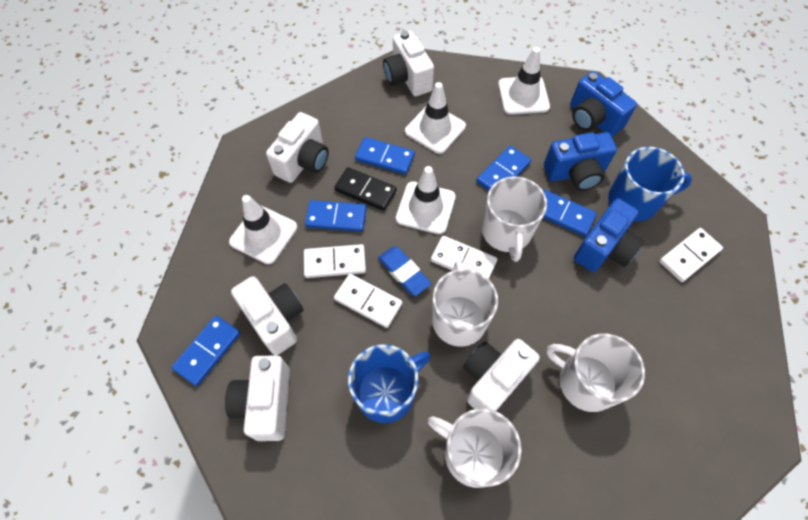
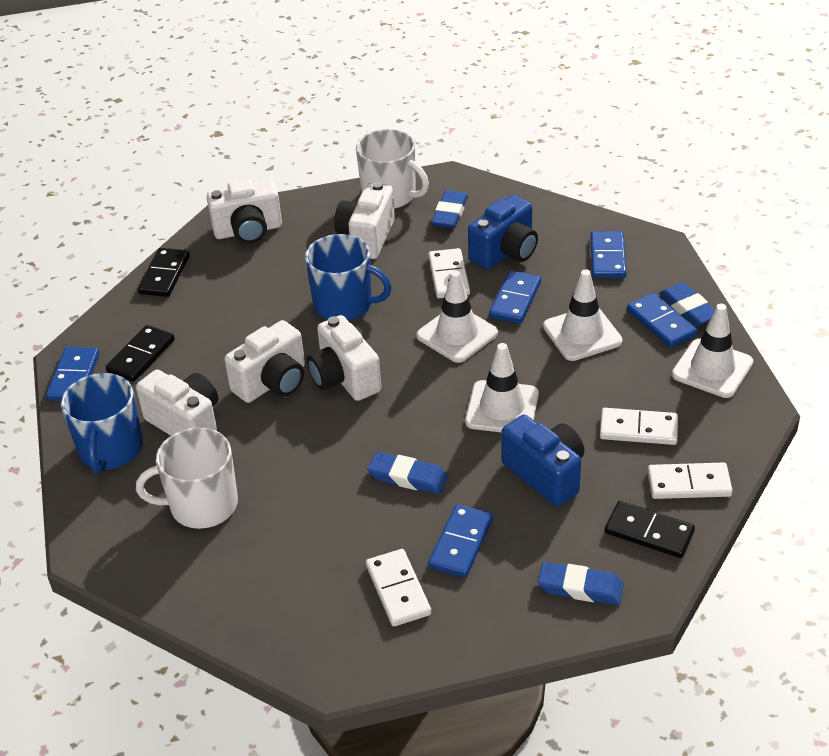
black domino: 1 -> 3
blue camera: 3 -> 2
blue eraser: 1 -> 4
white mug: 4 -> 2

